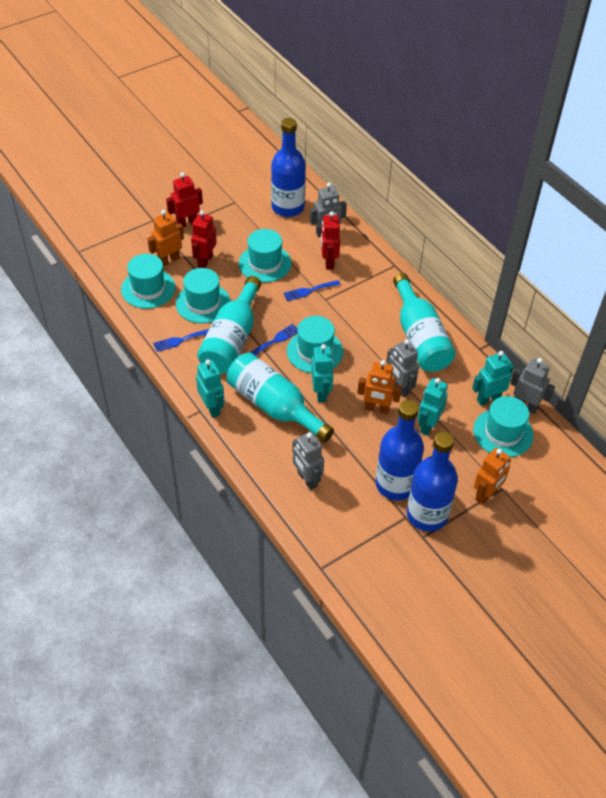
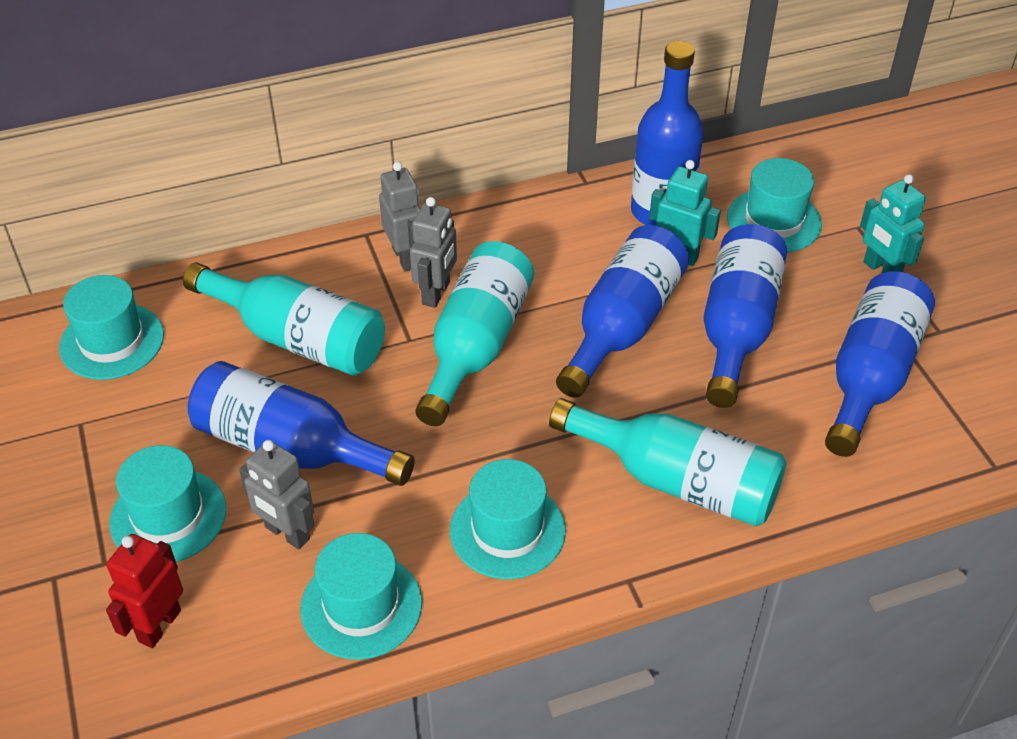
blue bottle: 3 -> 5
blue fork: 3 -> 0
grey robot: 4 -> 3
orange robot: 3 -> 0
red robot: 3 -> 1
turquoise robot: 4 -> 2

